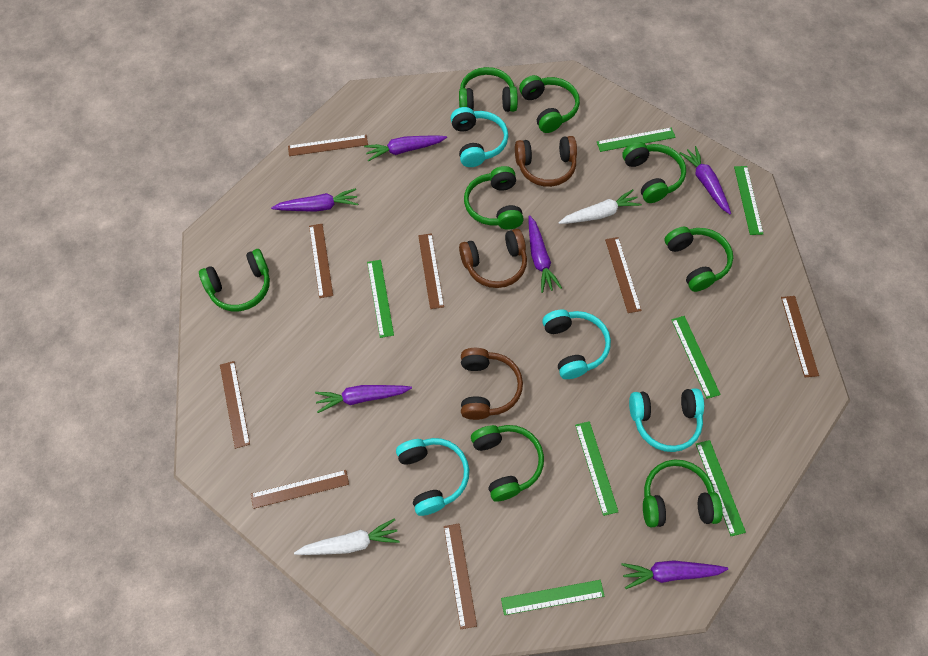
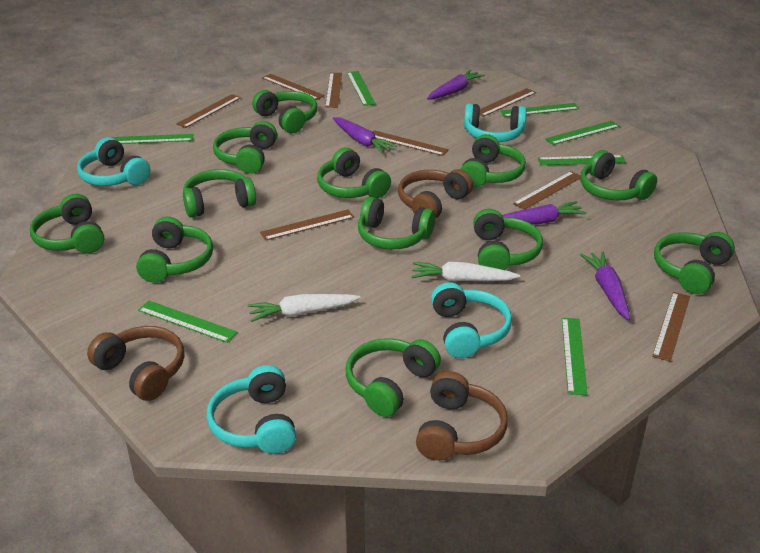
green headphones: 8 -> 12
purple carrot: 6 -> 4

